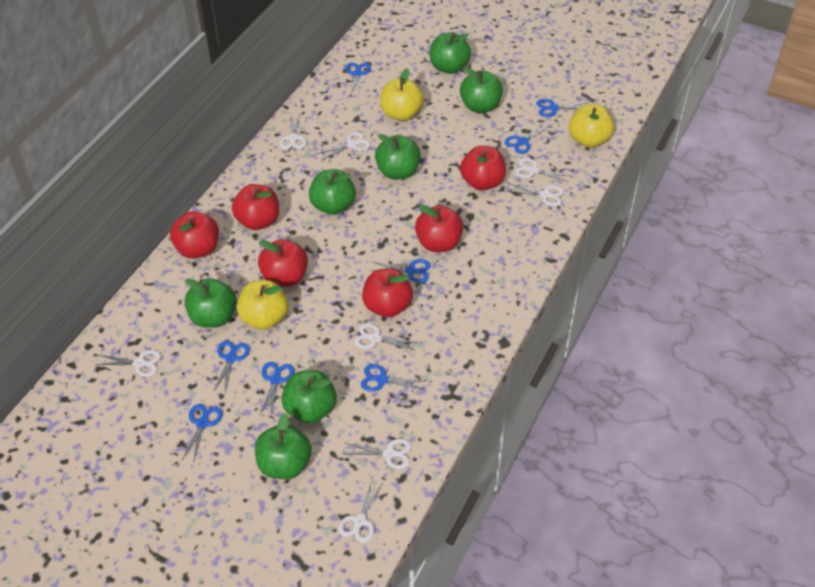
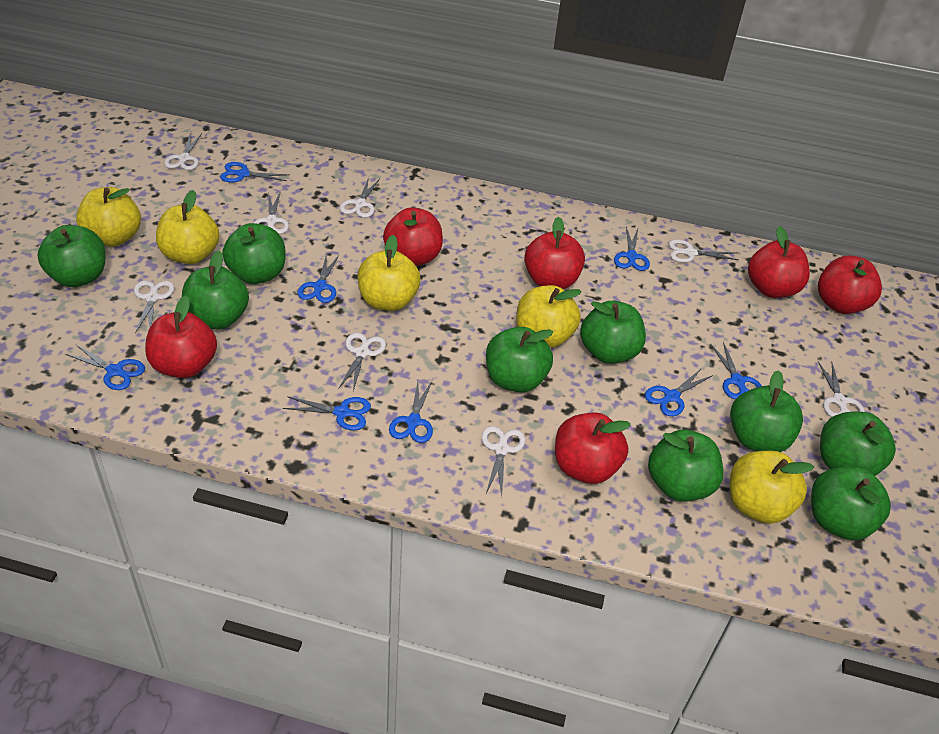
green apple: 7 -> 9
yellow apple: 3 -> 5

